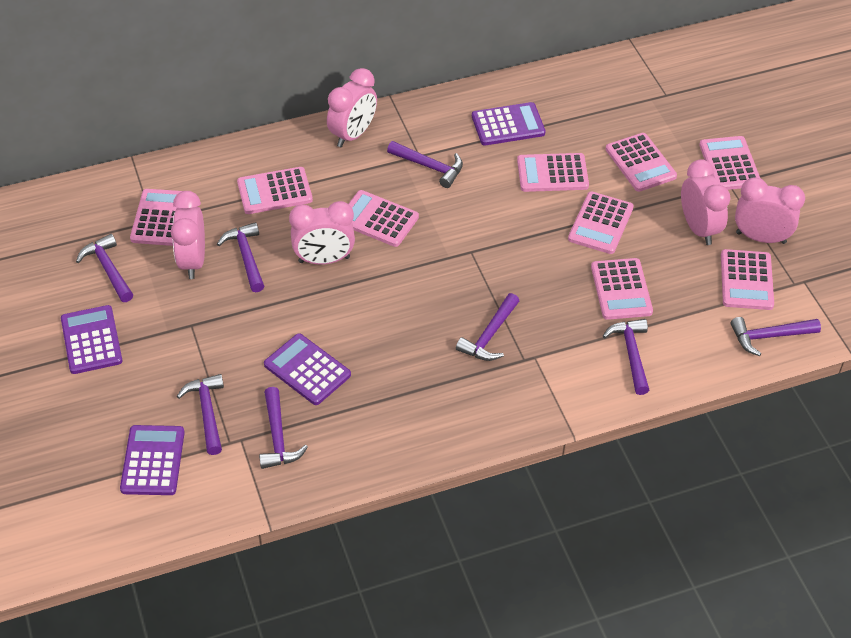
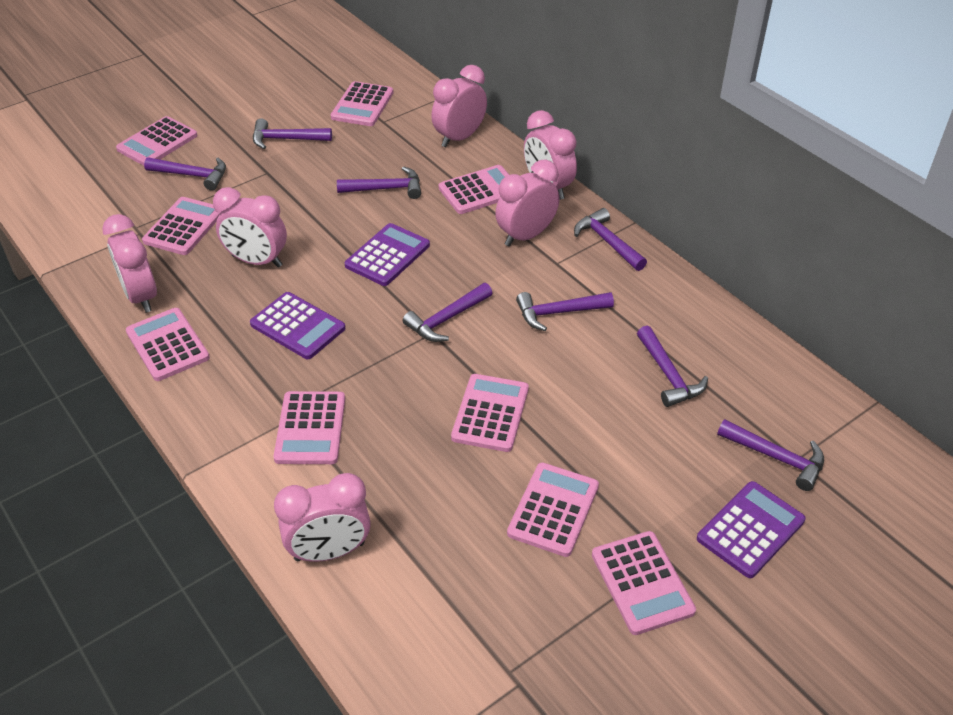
pink clock: 5 -> 6
purple calculator: 4 -> 3

